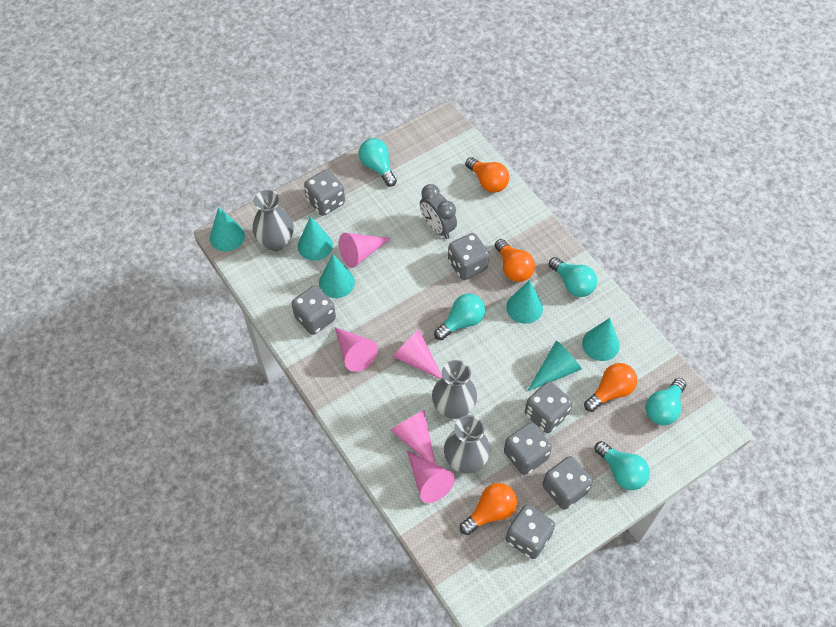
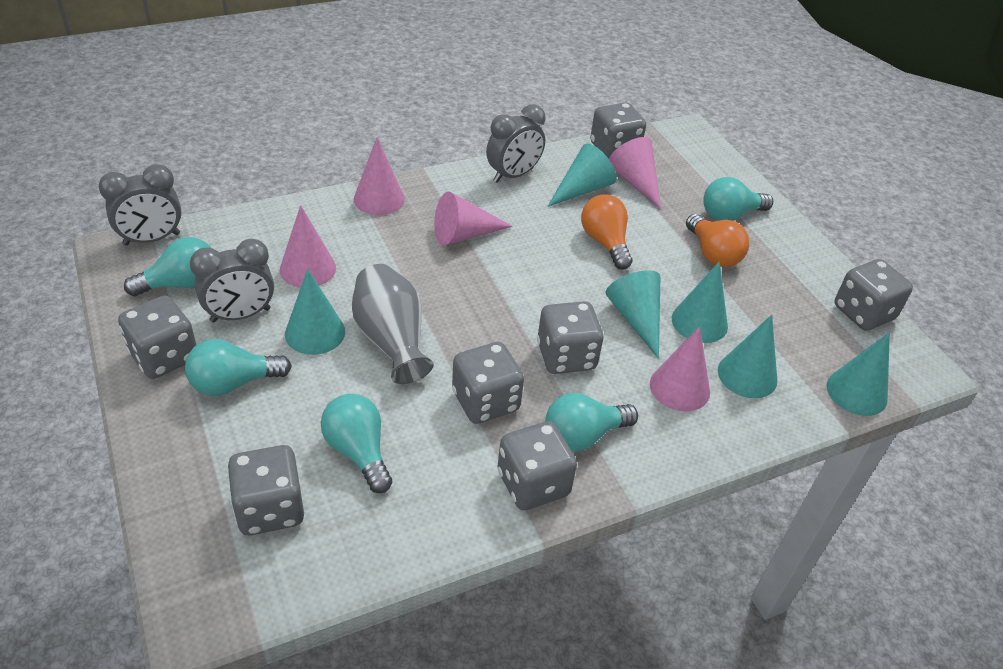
grey clock: 1 -> 3
grey vase: 3 -> 1
orange light bulb: 4 -> 2

